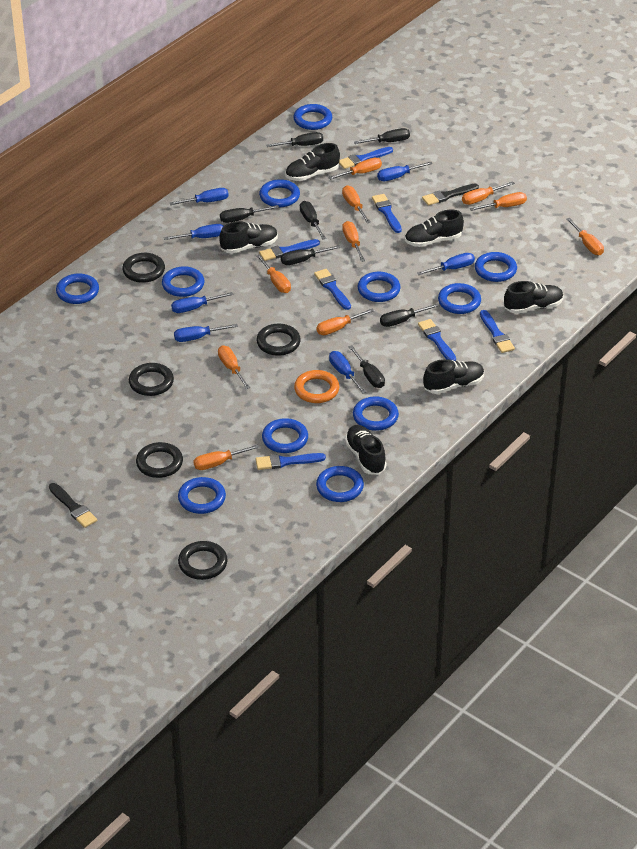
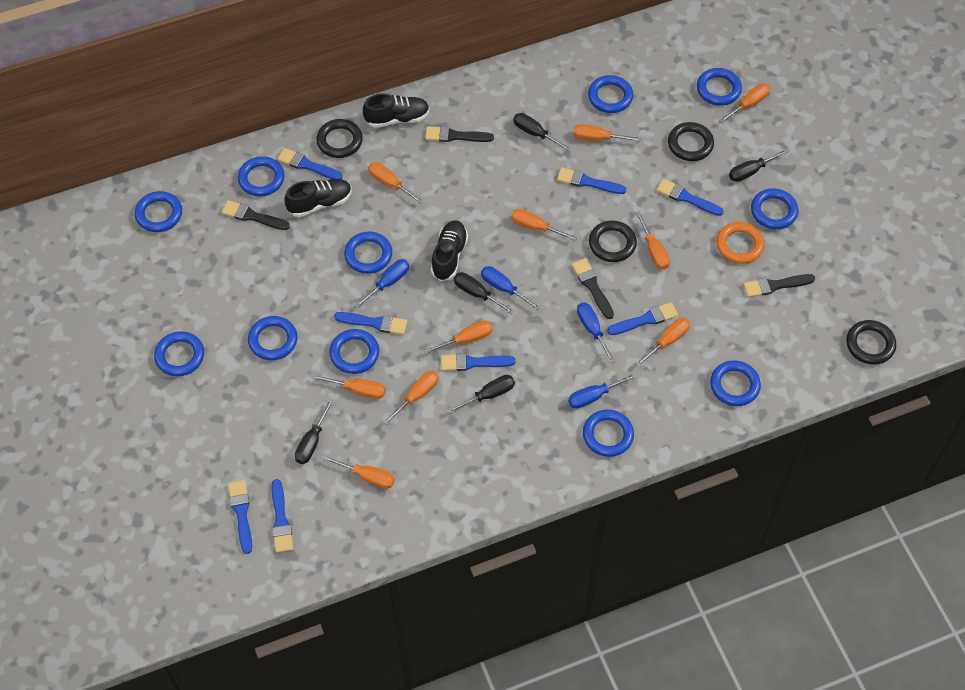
black brush: 2 -> 4
black ring: 5 -> 4
black screwdriver: 7 -> 5
black shoe: 6 -> 3
blue brush: 7 -> 8
blue screwdriver: 7 -> 4

